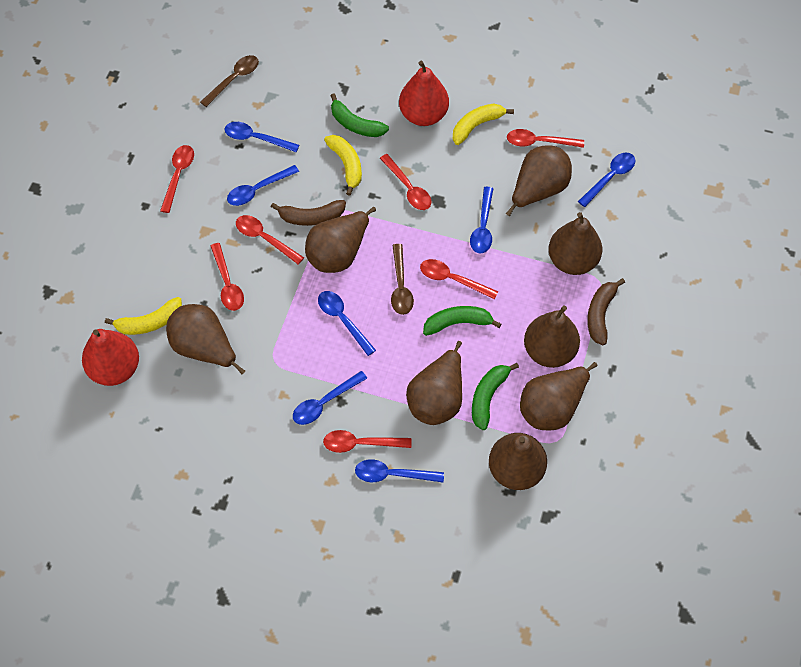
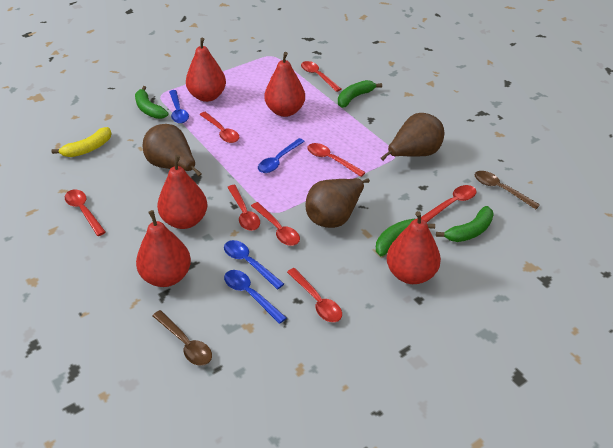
blue spoon: 7 -> 4
brown banana: 2 -> 0
brown pear: 8 -> 3
green banana: 3 -> 4
red pear: 2 -> 5
red spoon: 7 -> 8
yellow banana: 3 -> 1

